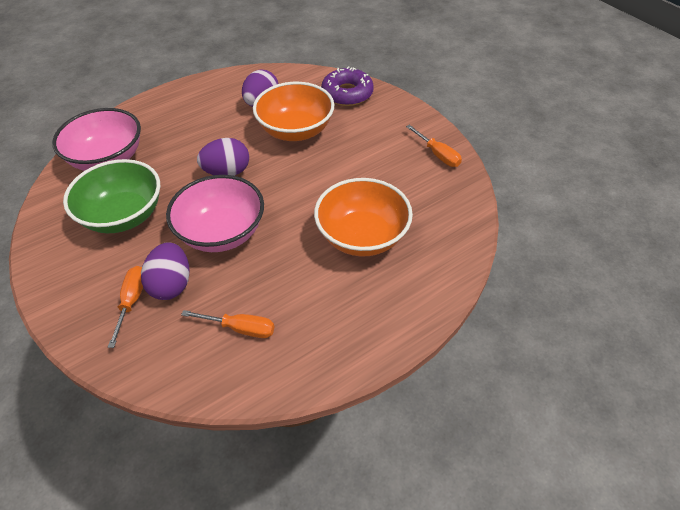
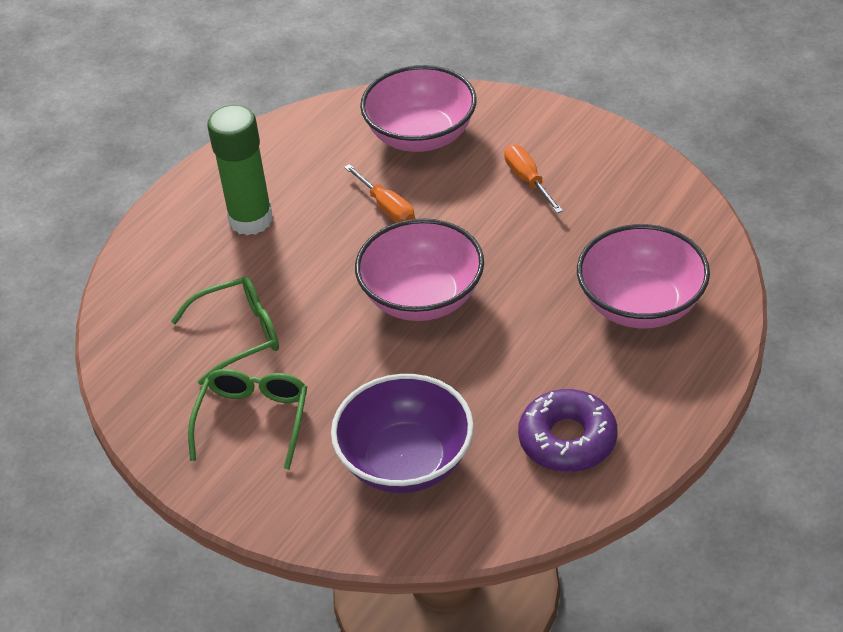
green bowl: 1 -> 0
green glasses: 0 -> 2
green glue stick: 0 -> 1
orange bowl: 2 -> 0
orange screwdriver: 3 -> 2
pink bowl: 2 -> 3
purple bowl: 0 -> 1
purple egg: 3 -> 0

